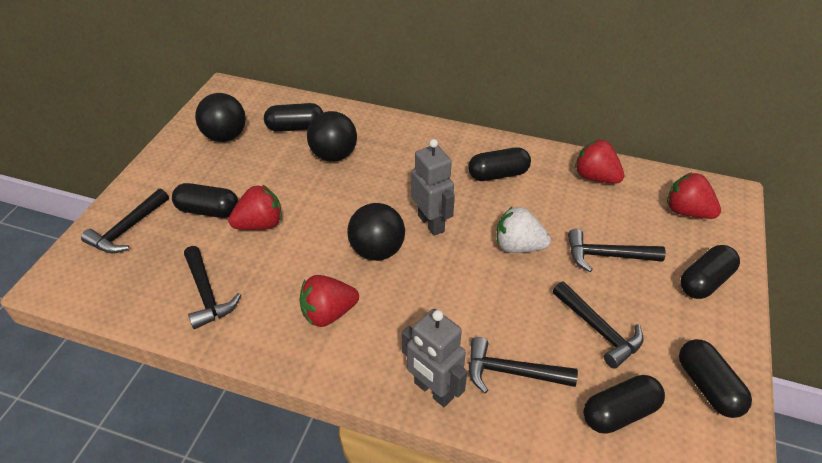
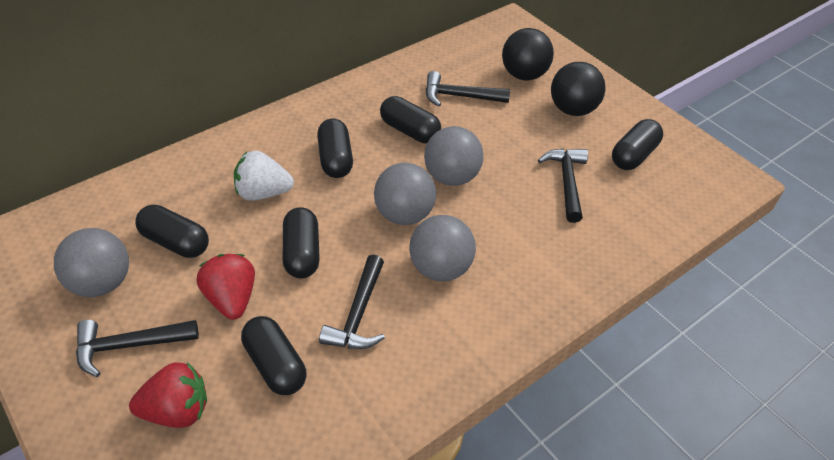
black ball: 3 -> 2
black hammer: 5 -> 4
grey ball: 0 -> 4
grey robot: 2 -> 0
red strawberry: 4 -> 2

